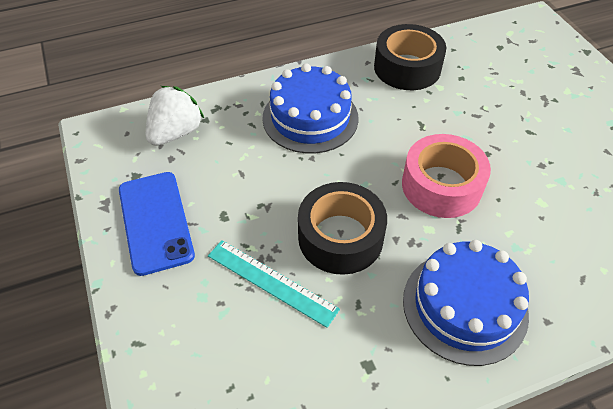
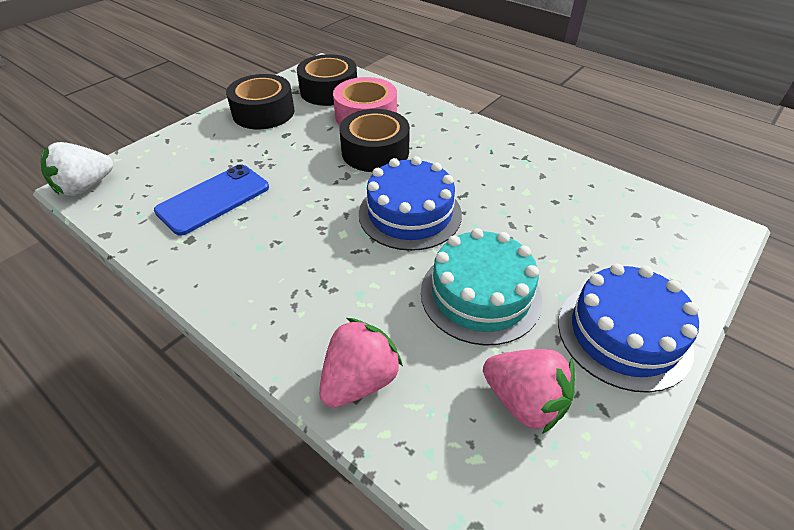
black tape: 2 -> 3
pink strawberry: 0 -> 2
turquoise cake: 0 -> 1
turquoise ruler: 1 -> 0

